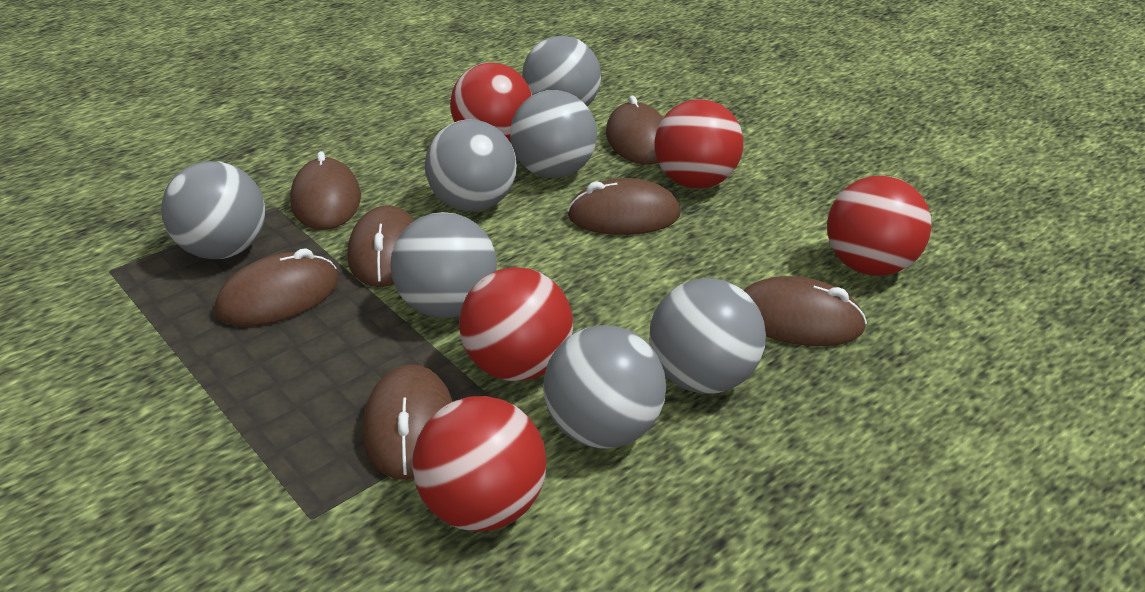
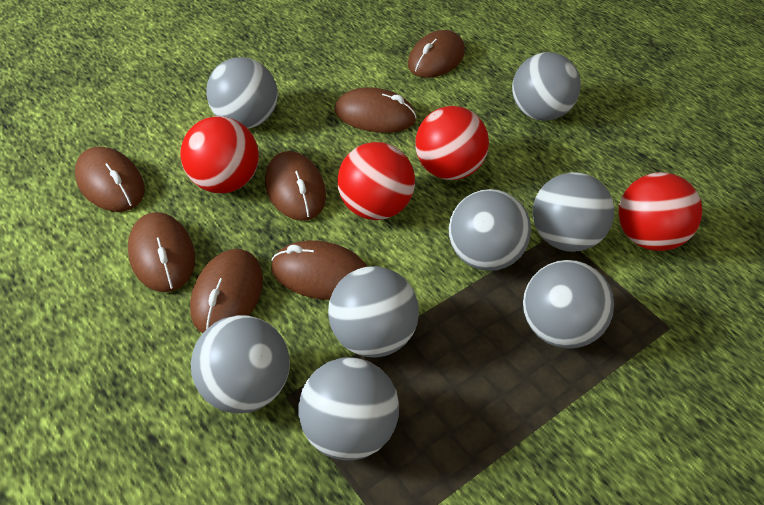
grey ball: 7 -> 8
red ball: 5 -> 4

